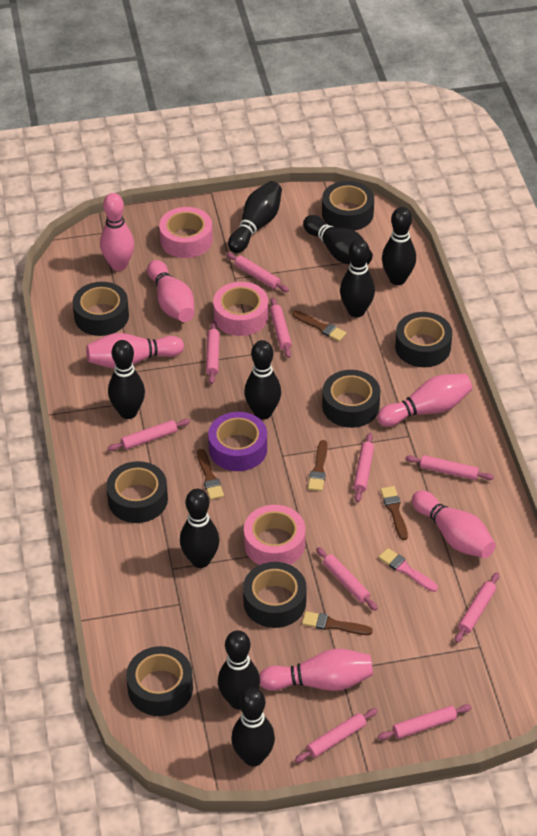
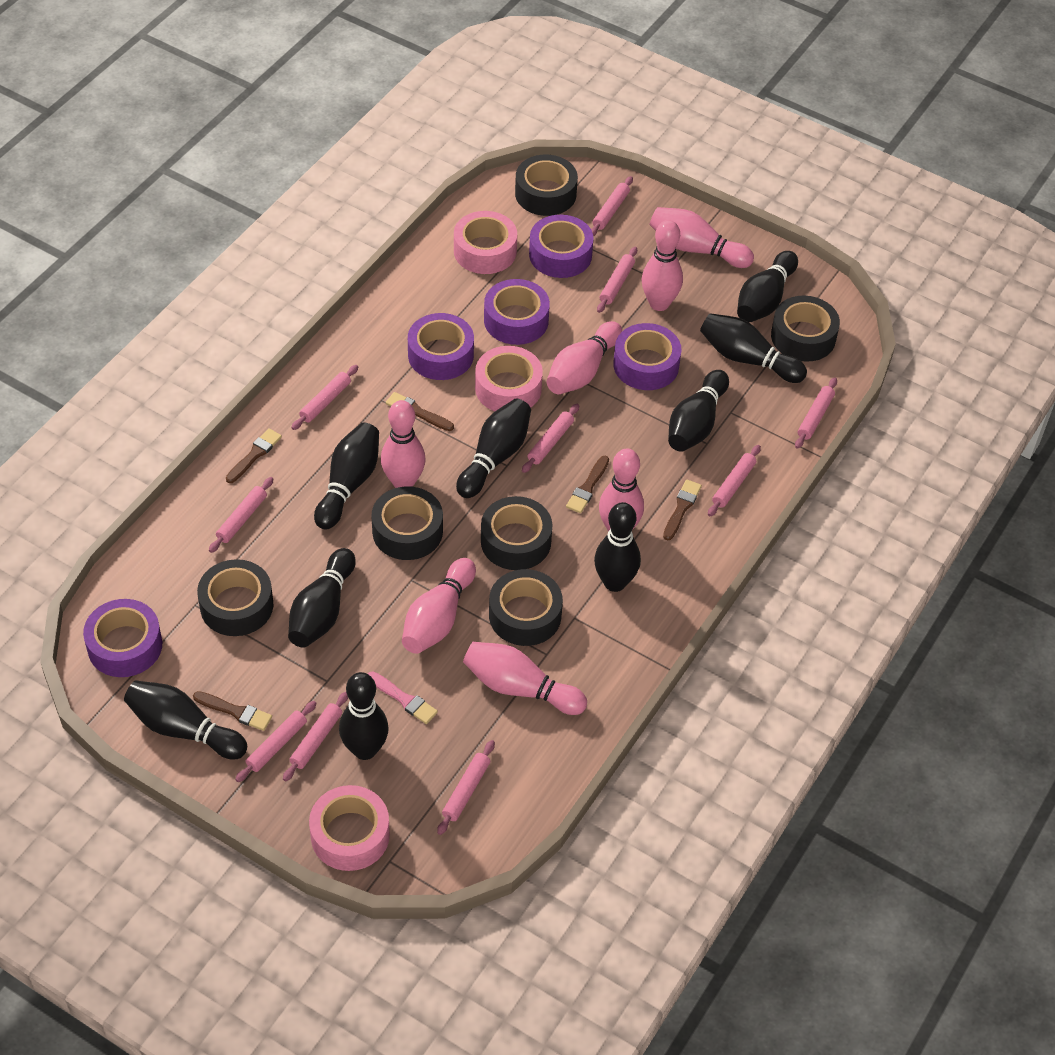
black tape: 7 -> 6
pink bowling pin: 6 -> 7
purple tape: 1 -> 5

